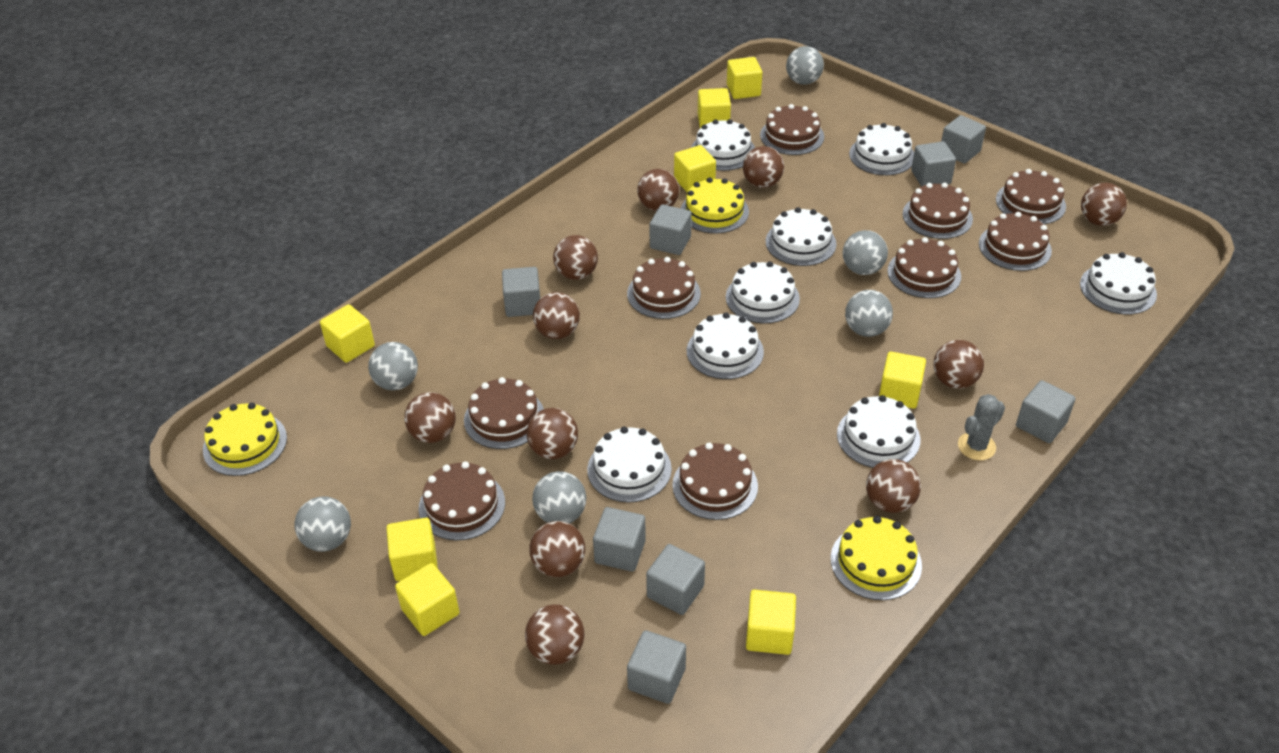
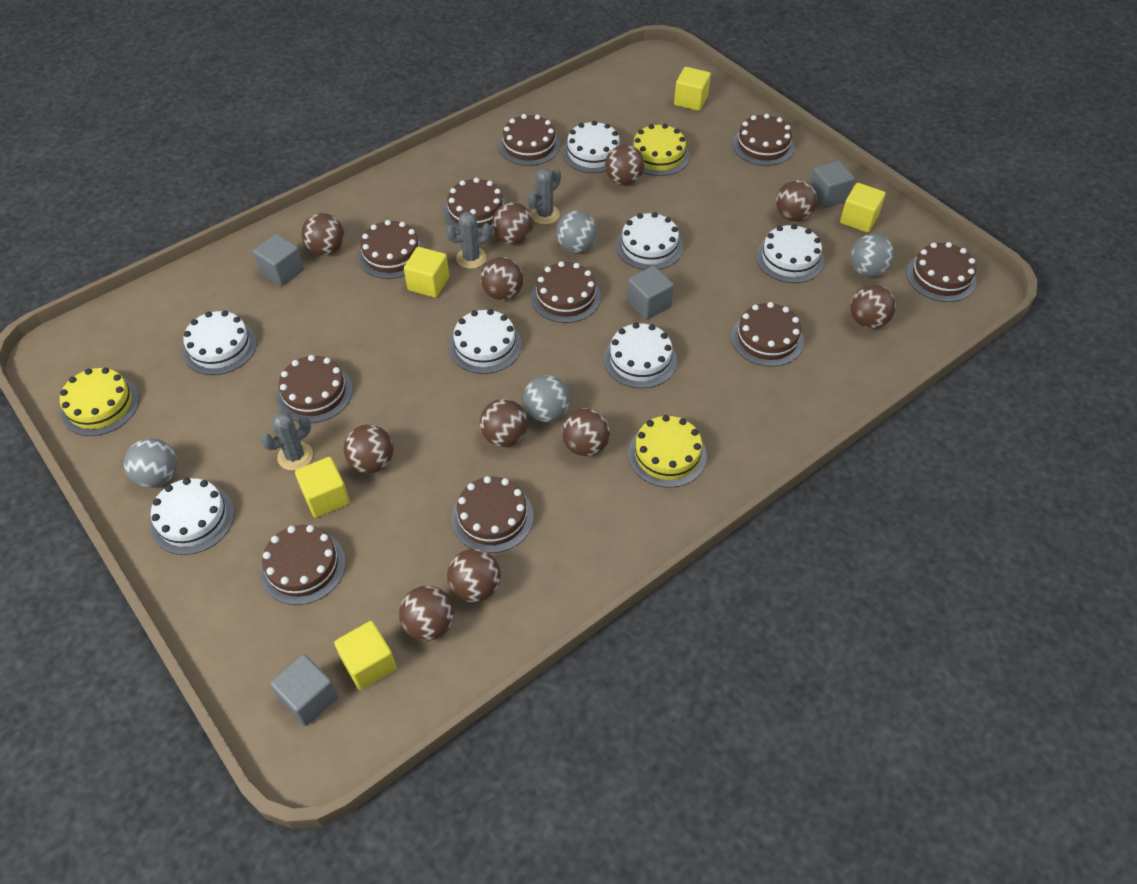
brown cake: 9 -> 10
grey ball: 6 -> 4
grey cactus: 1 -> 3
grey cube: 8 -> 4
white cake: 8 -> 7
yellow cube: 8 -> 5

